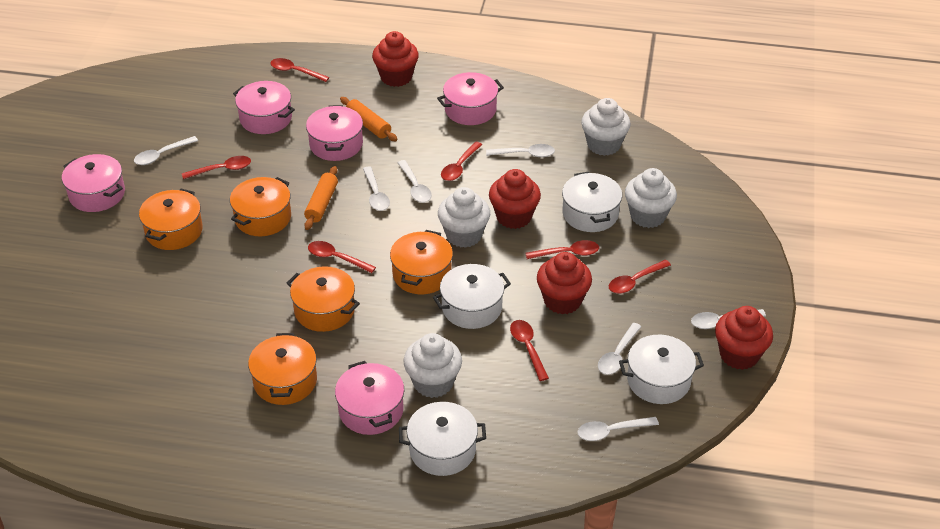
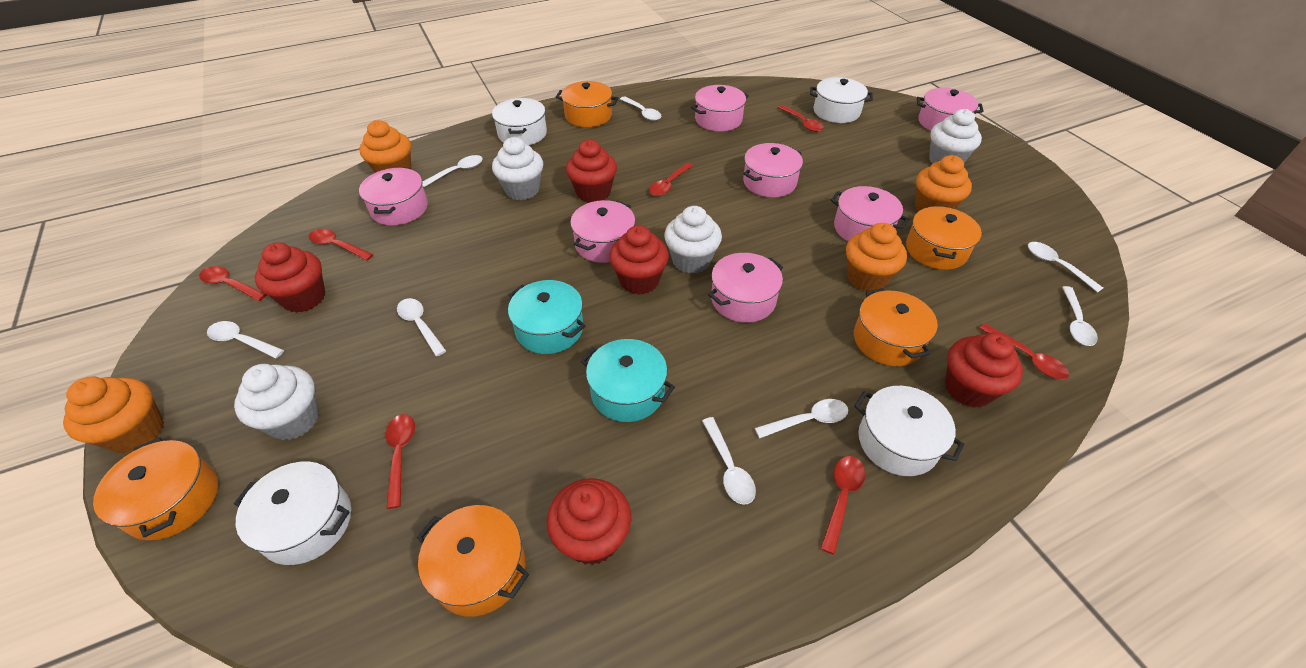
orange cupcake: 0 -> 4
orange rolling pin: 2 -> 0
pink pot: 5 -> 7
red cupcake: 4 -> 5
turquoise pot: 0 -> 2
white spoon: 7 -> 8

